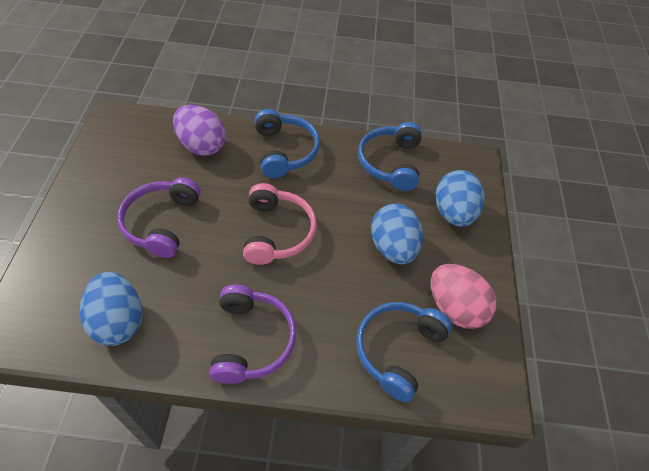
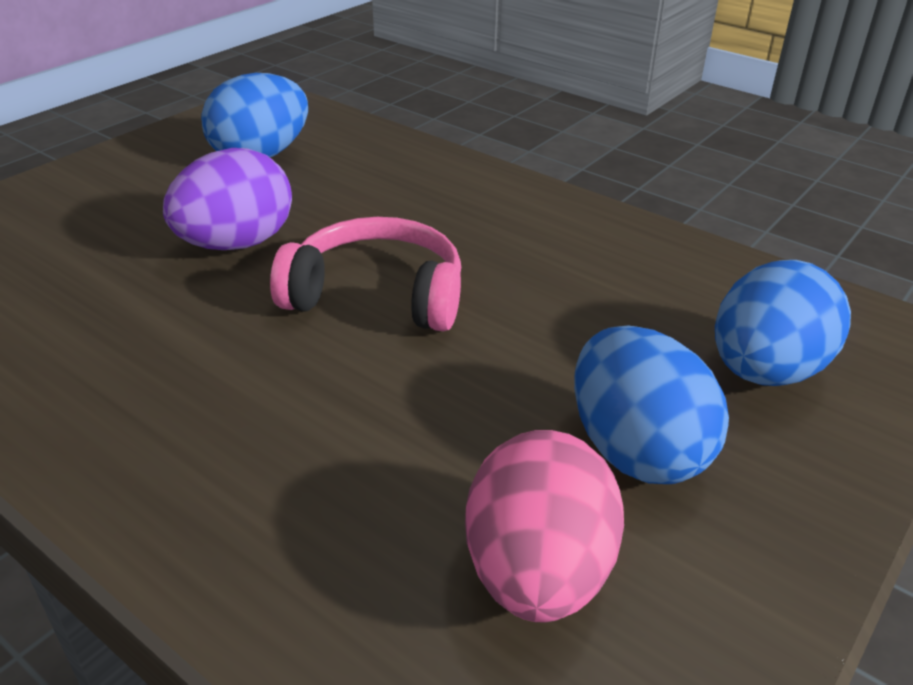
blue headphones: 3 -> 0
purple headphones: 2 -> 0

